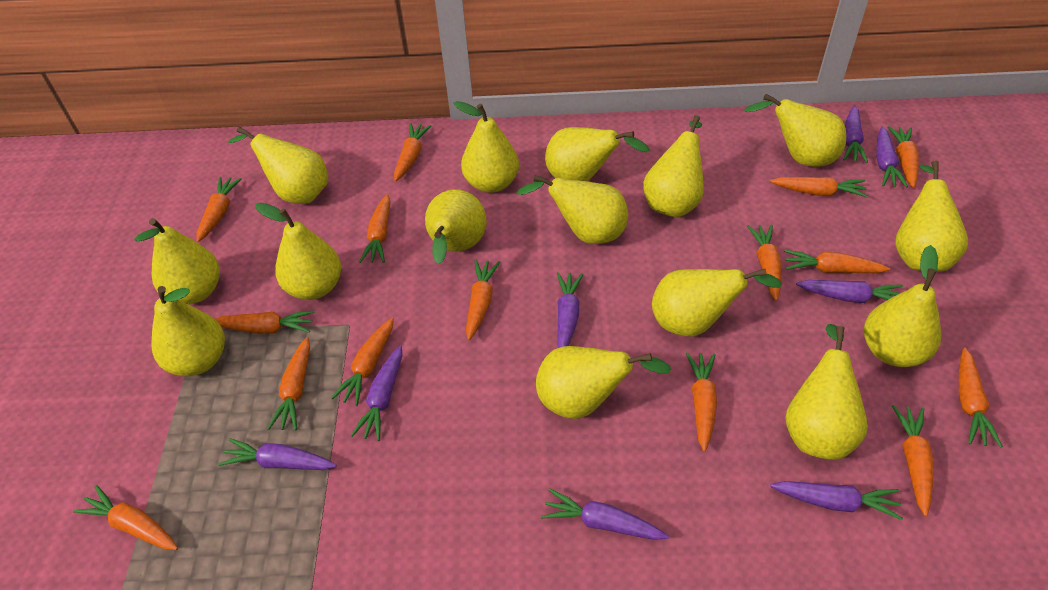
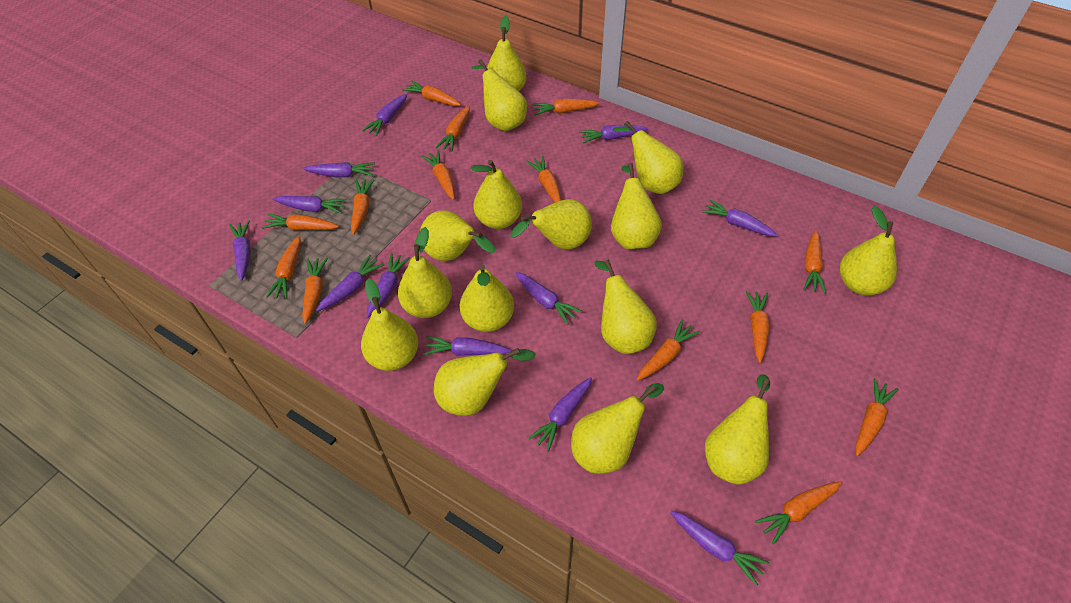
orange carrot: 15 -> 14
purple carrot: 8 -> 12

